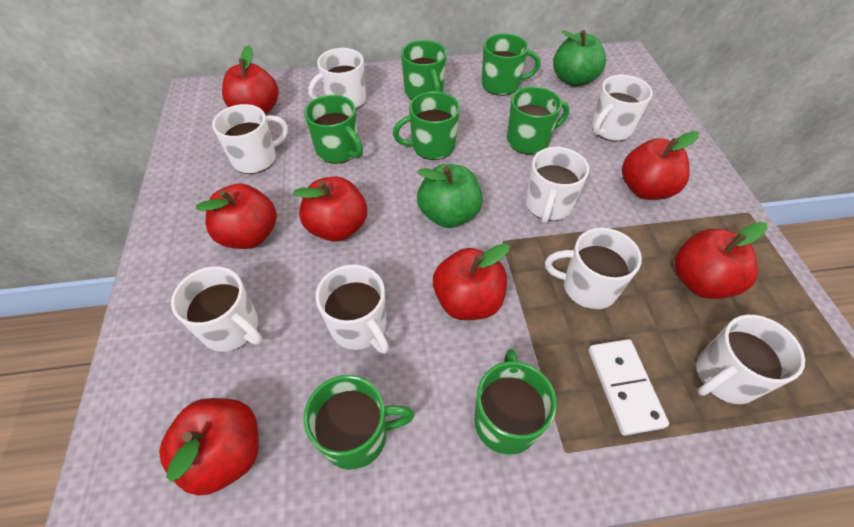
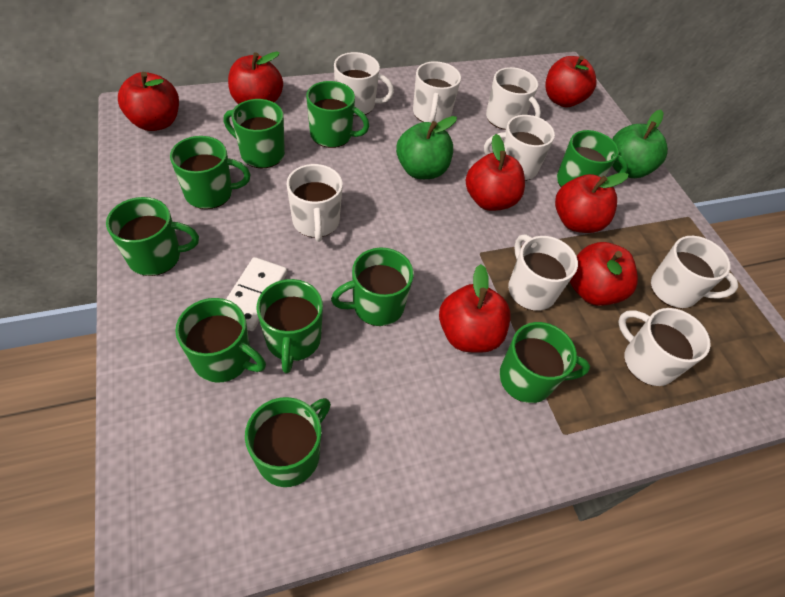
green mug: 7 -> 10

